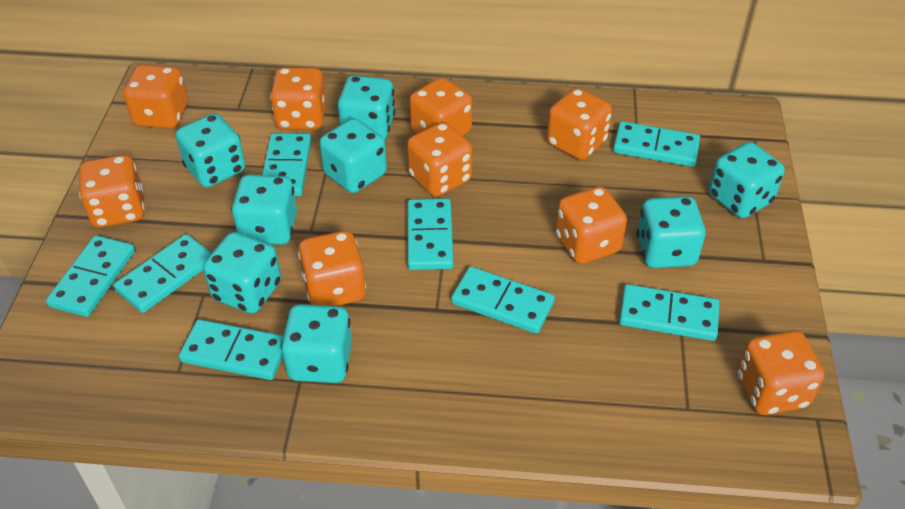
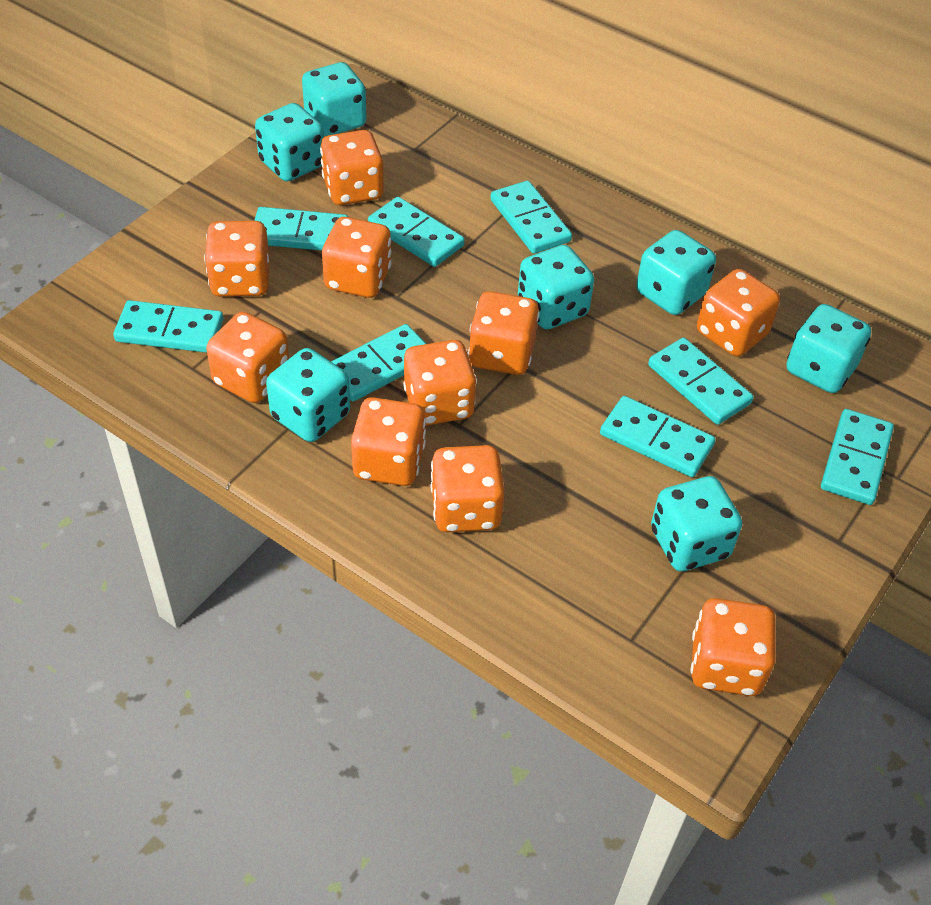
orange dice: 9 -> 10
turquoise dice: 8 -> 7

